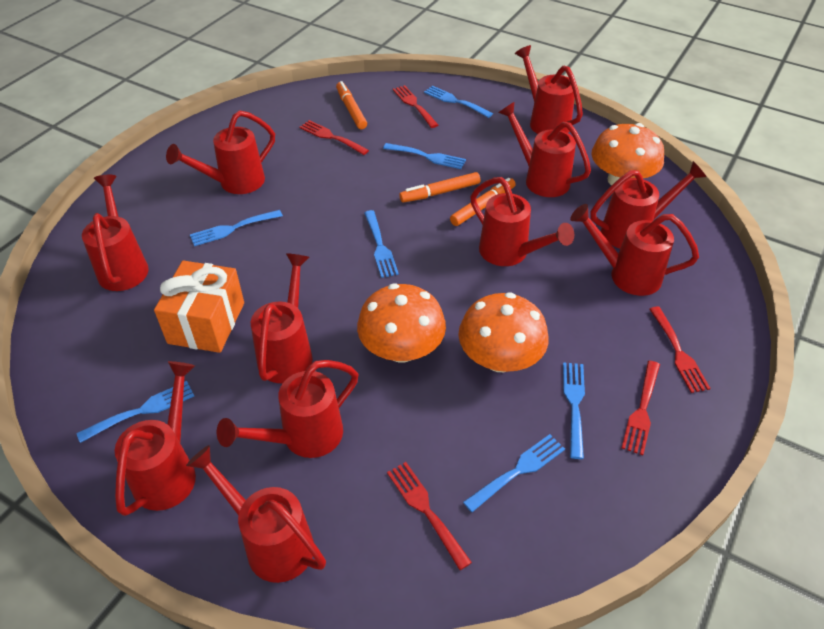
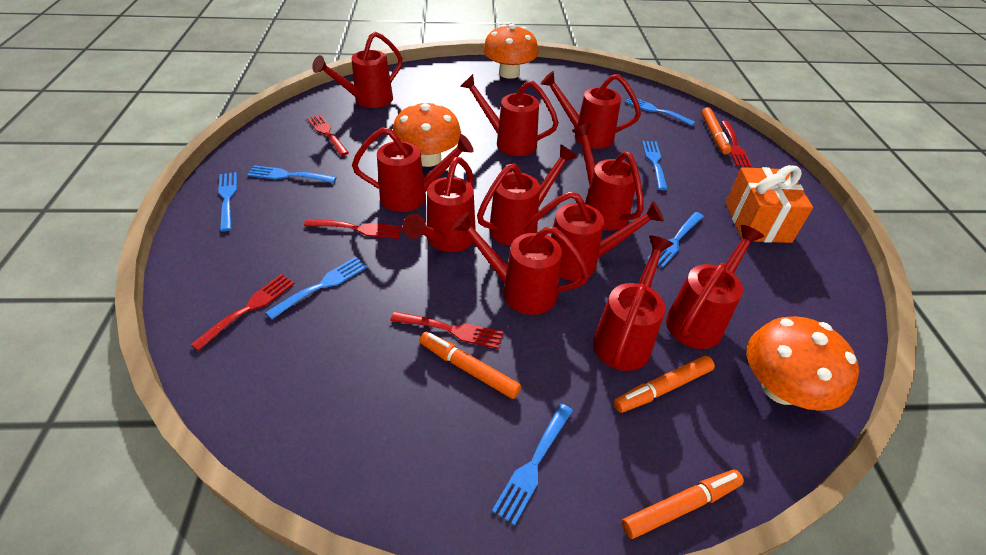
orange marker: 3 -> 4

